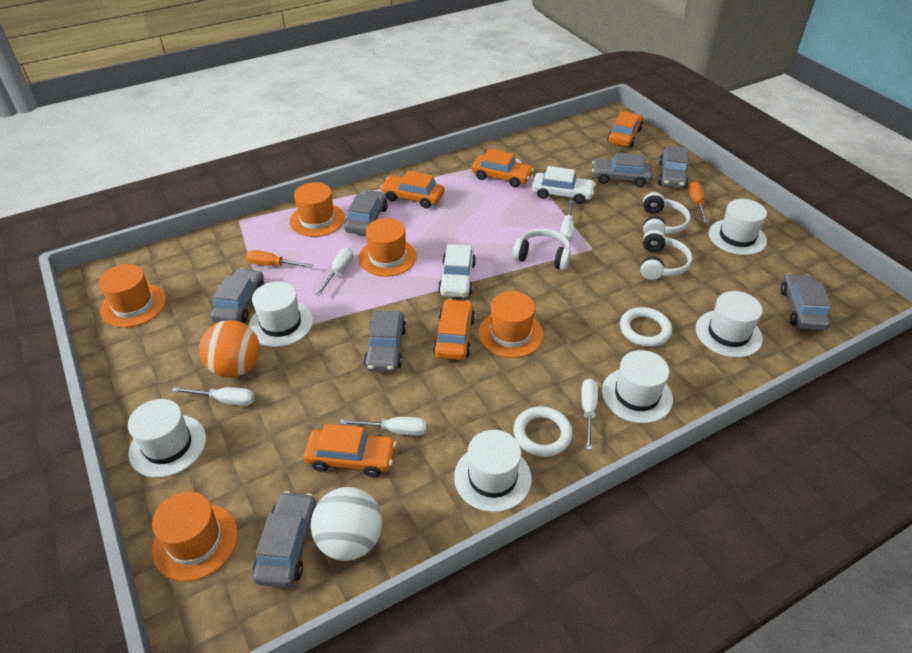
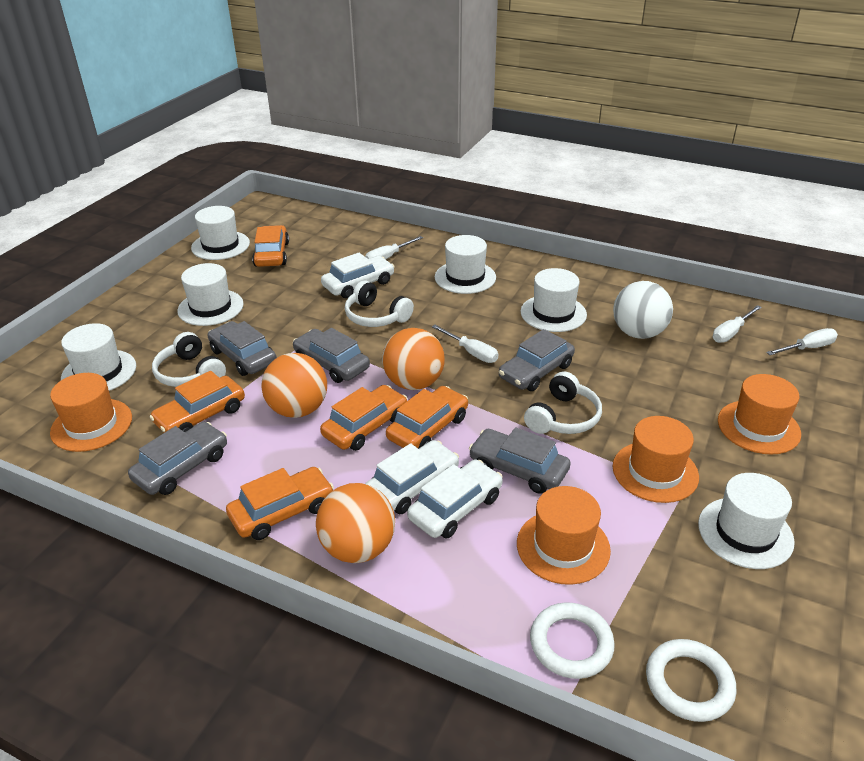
grey car: 7 -> 5
orange ball: 1 -> 3
orange hat: 5 -> 4
orange screwdriver: 2 -> 0
white car: 2 -> 3
white screwdriver: 5 -> 4

